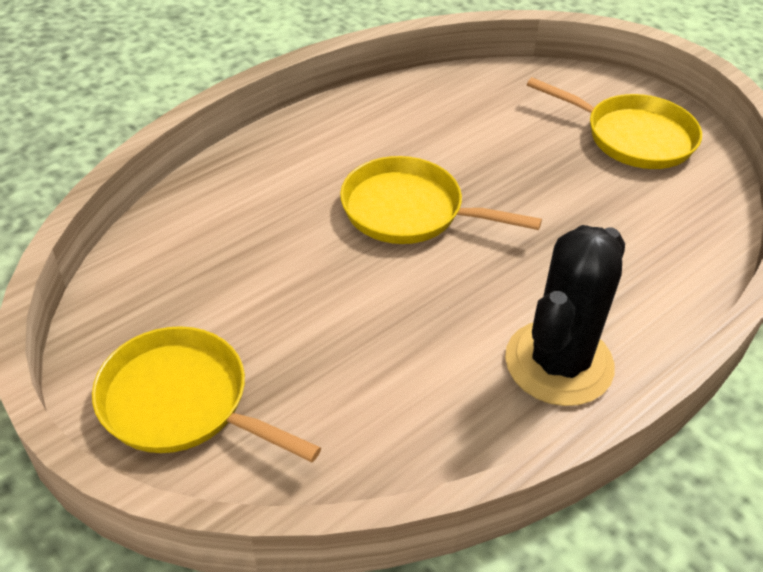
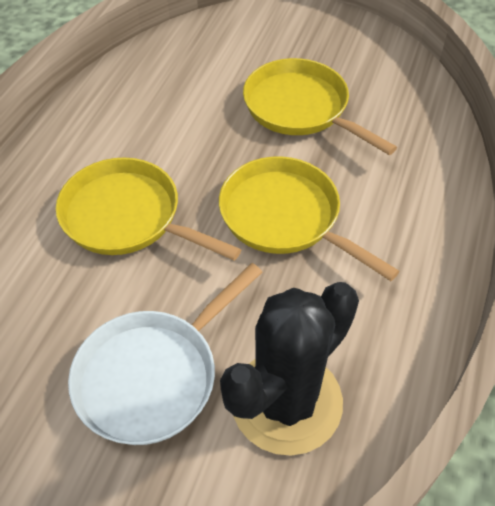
white pan: 0 -> 1

